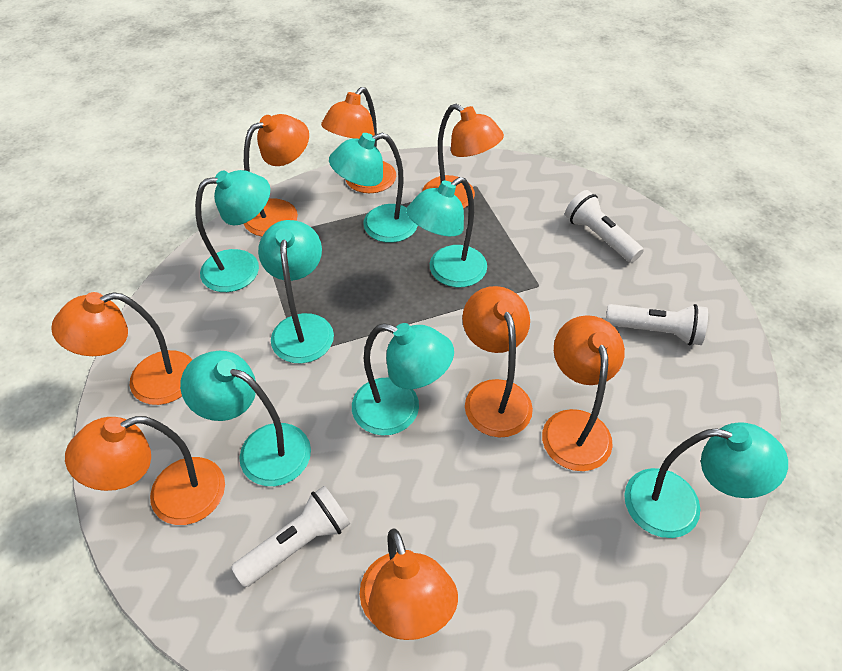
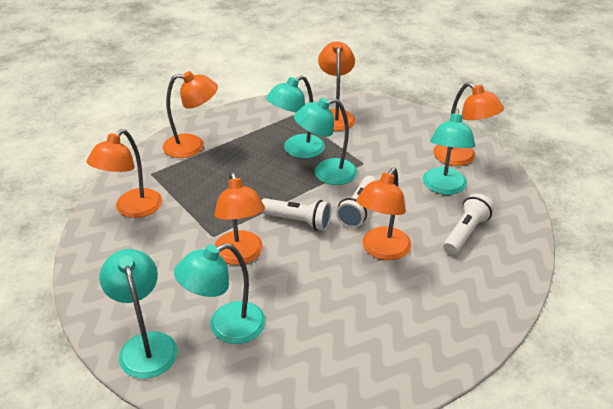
orange lamp: 8 -> 6
turquoise lamp: 7 -> 5

